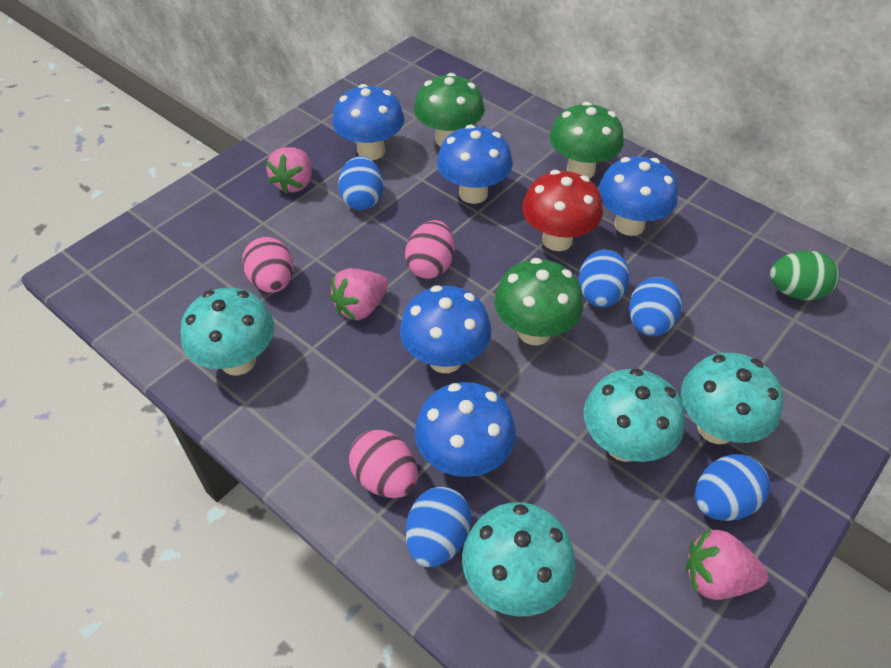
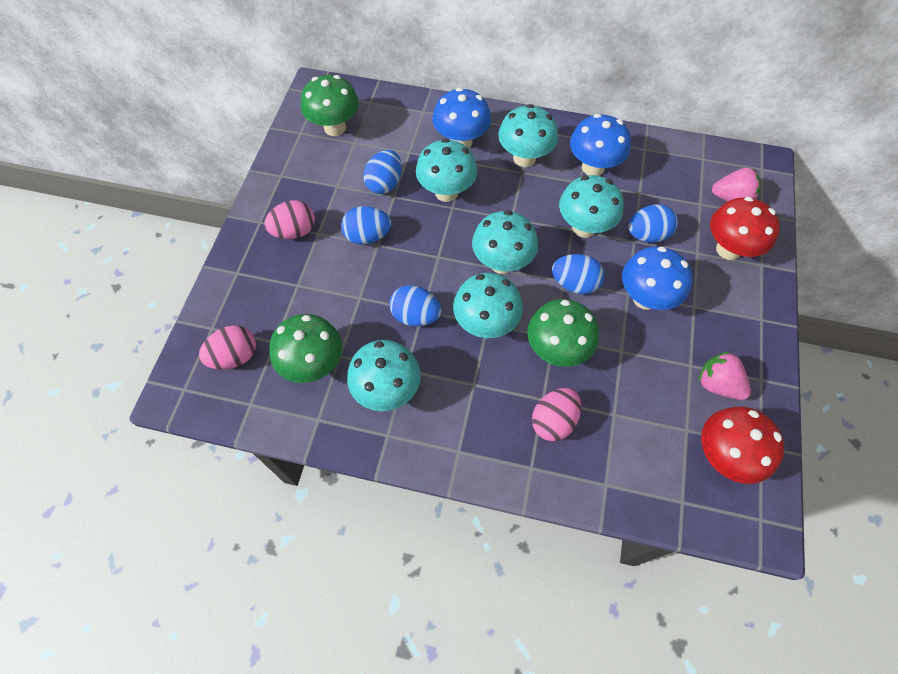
blue mushroom: 5 -> 3
green egg: 1 -> 0
pink strawberry: 3 -> 2
red mushroom: 1 -> 2
turquoise mushroom: 4 -> 6

